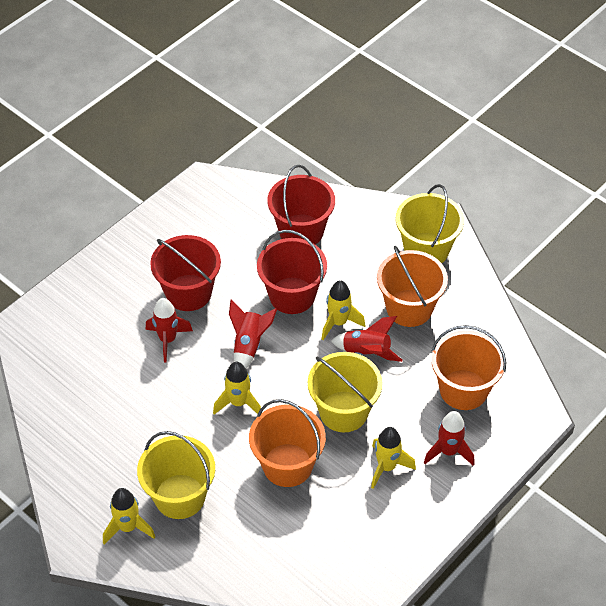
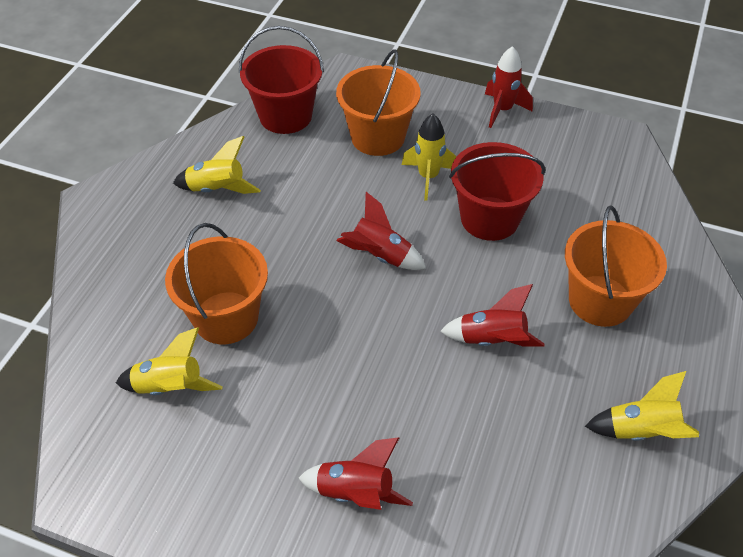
red bucket: 3 -> 2
yellow bucket: 3 -> 0

